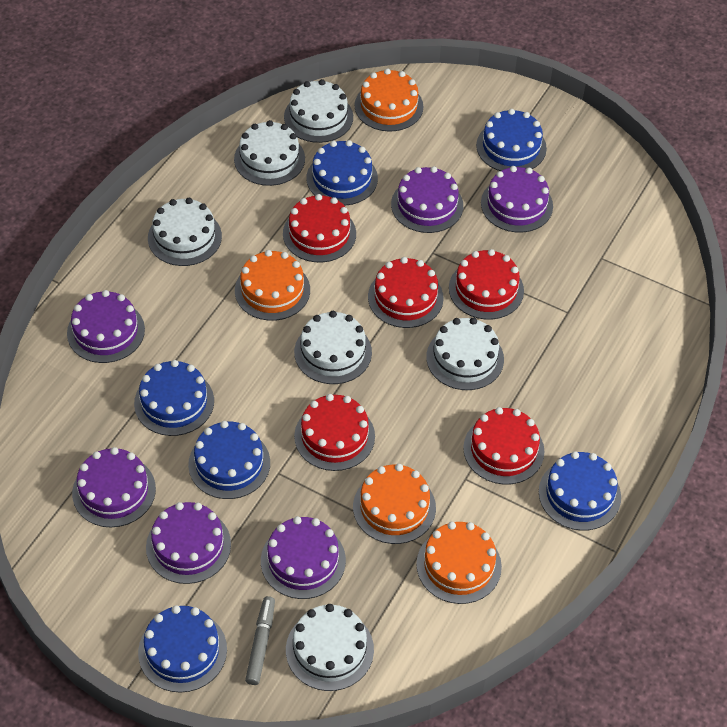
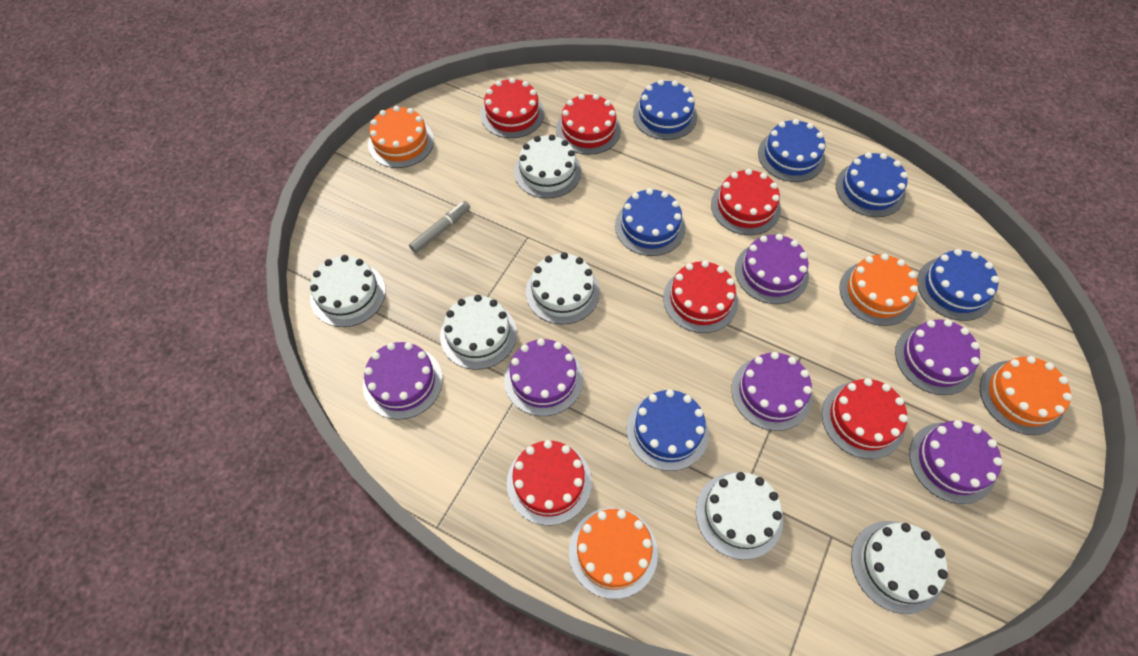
red cake: 5 -> 6

